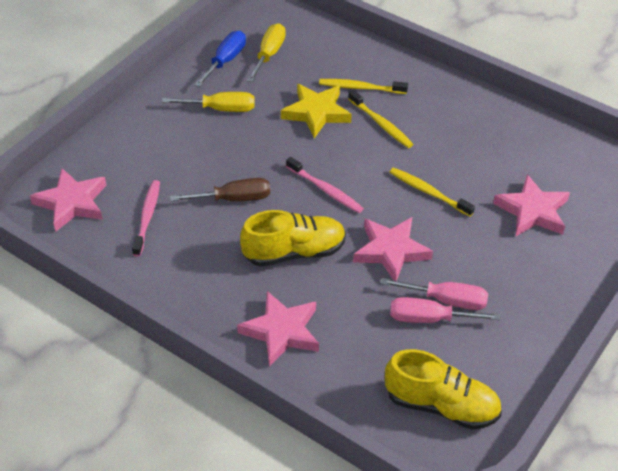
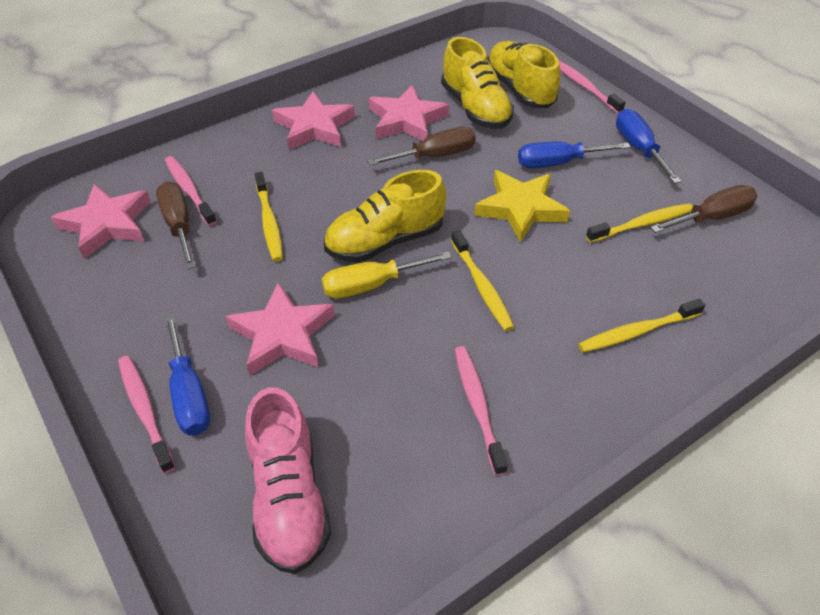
blue screwdriver: 1 -> 3
brown screwdriver: 1 -> 3
pink screwdriver: 2 -> 0
pink shoe: 0 -> 1
pink toothbrush: 2 -> 4
yellow screwdriver: 2 -> 1
yellow shoe: 2 -> 3
yellow toothbrush: 3 -> 4

